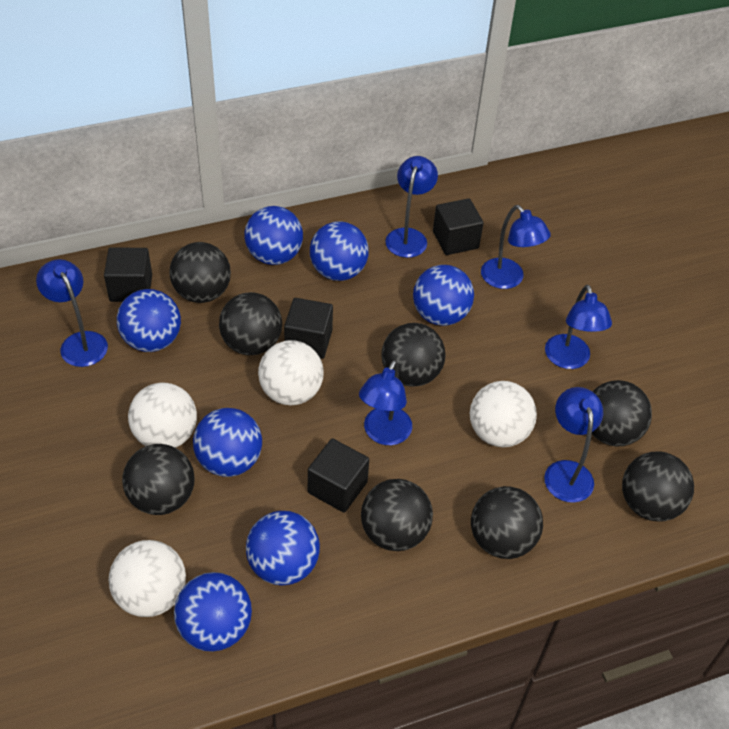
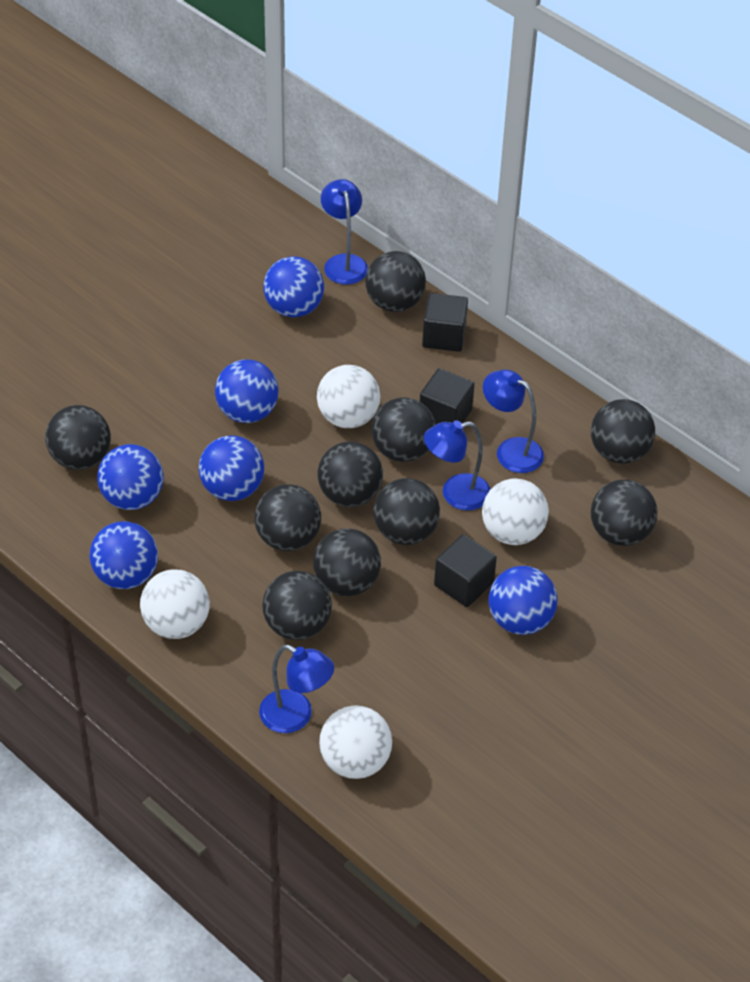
black ball: 8 -> 10
black cube: 4 -> 3
blue ball: 7 -> 6
blue lamp: 6 -> 4

